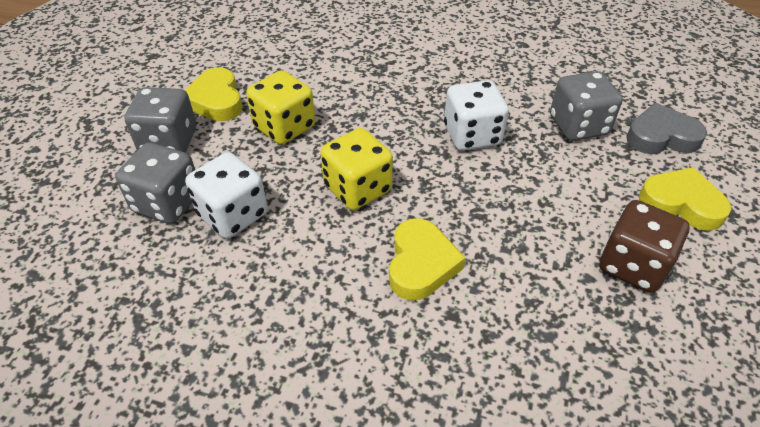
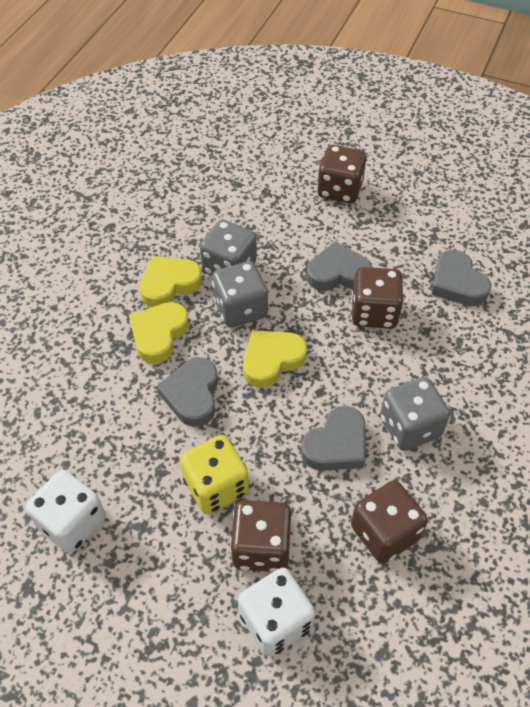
brown dice: 1 -> 4
grey heart: 1 -> 4
yellow dice: 2 -> 1

